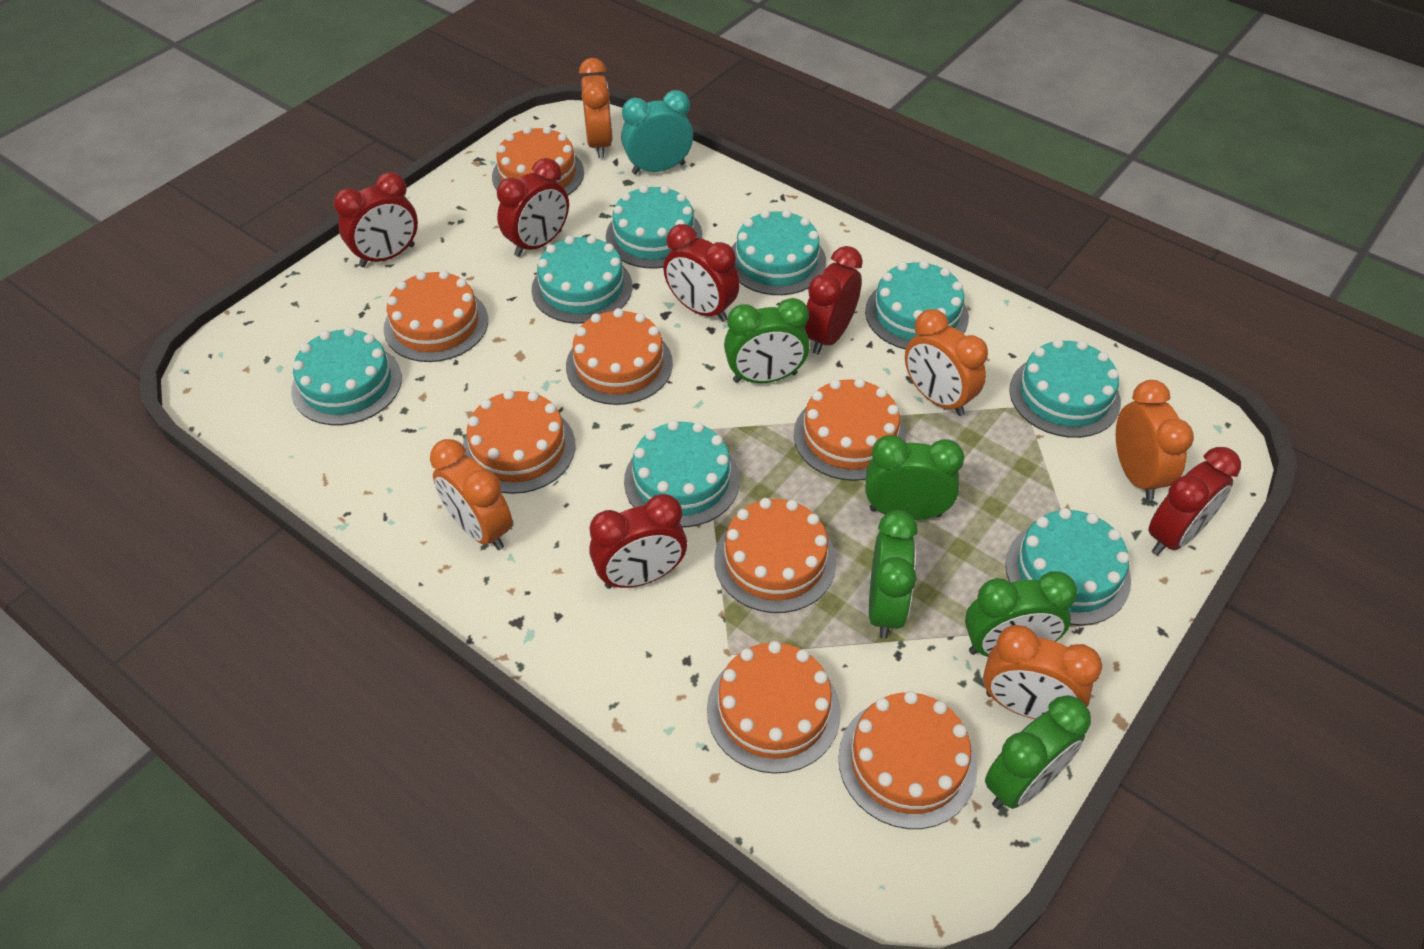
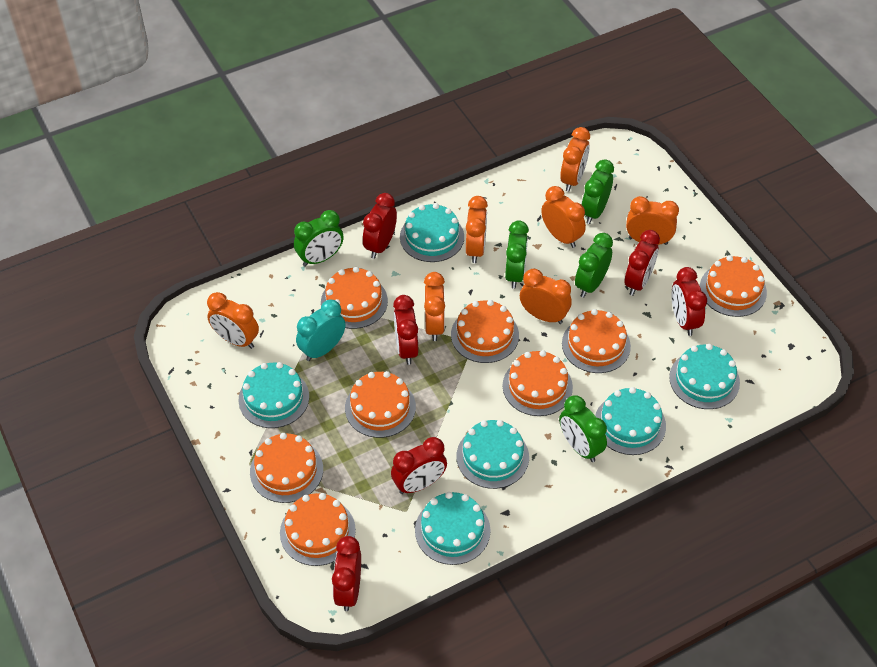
orange clock: 5 -> 7
turquoise cake: 8 -> 6

